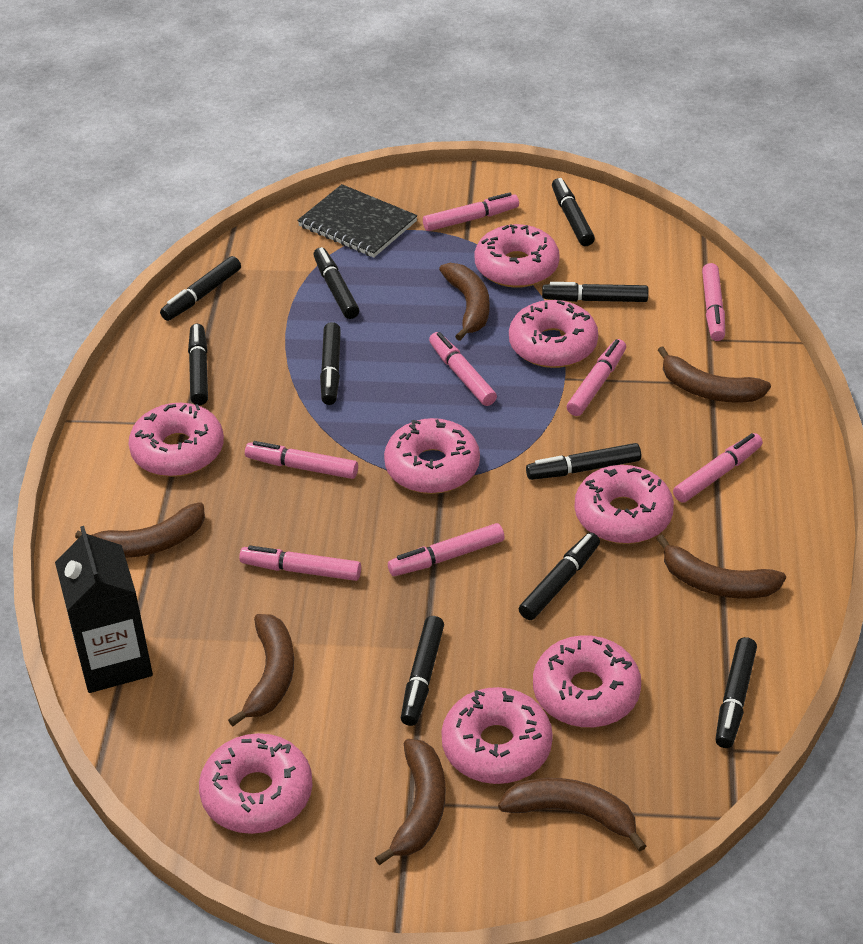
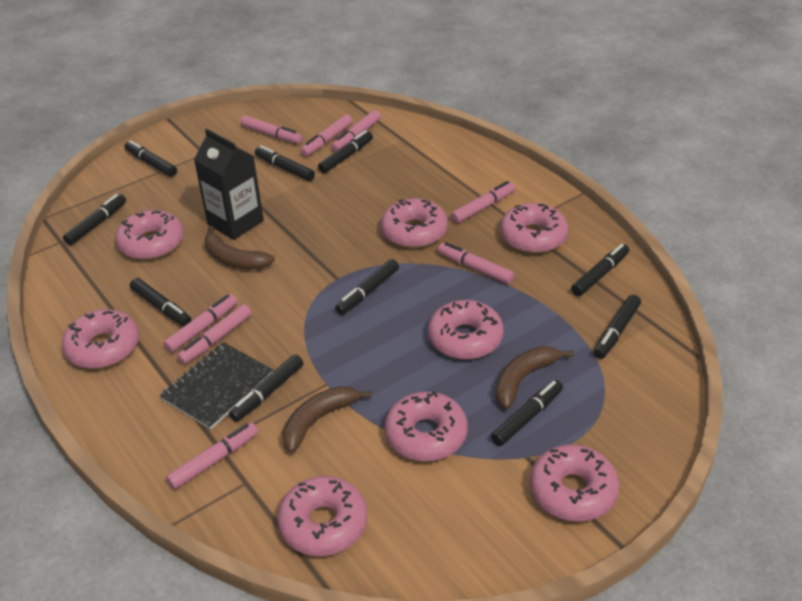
brown banana: 7 -> 3

